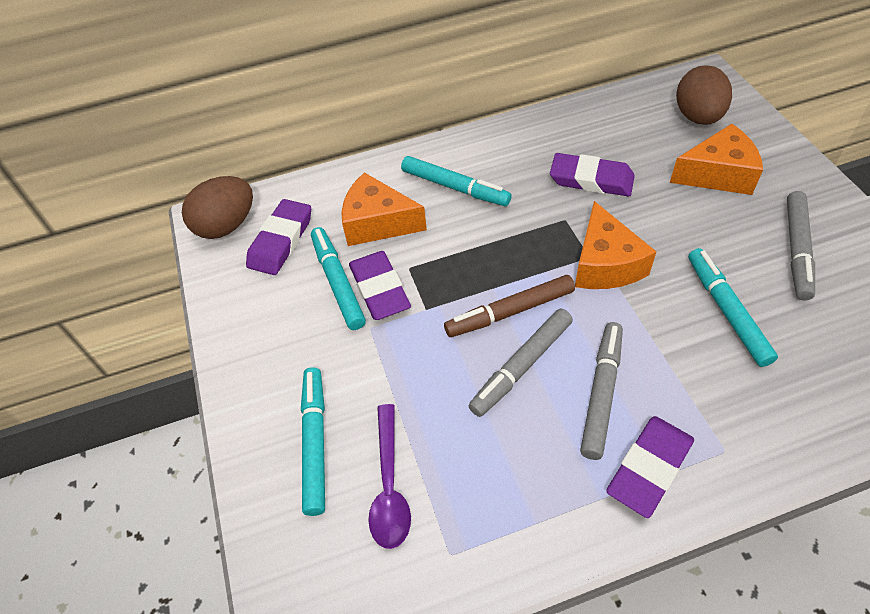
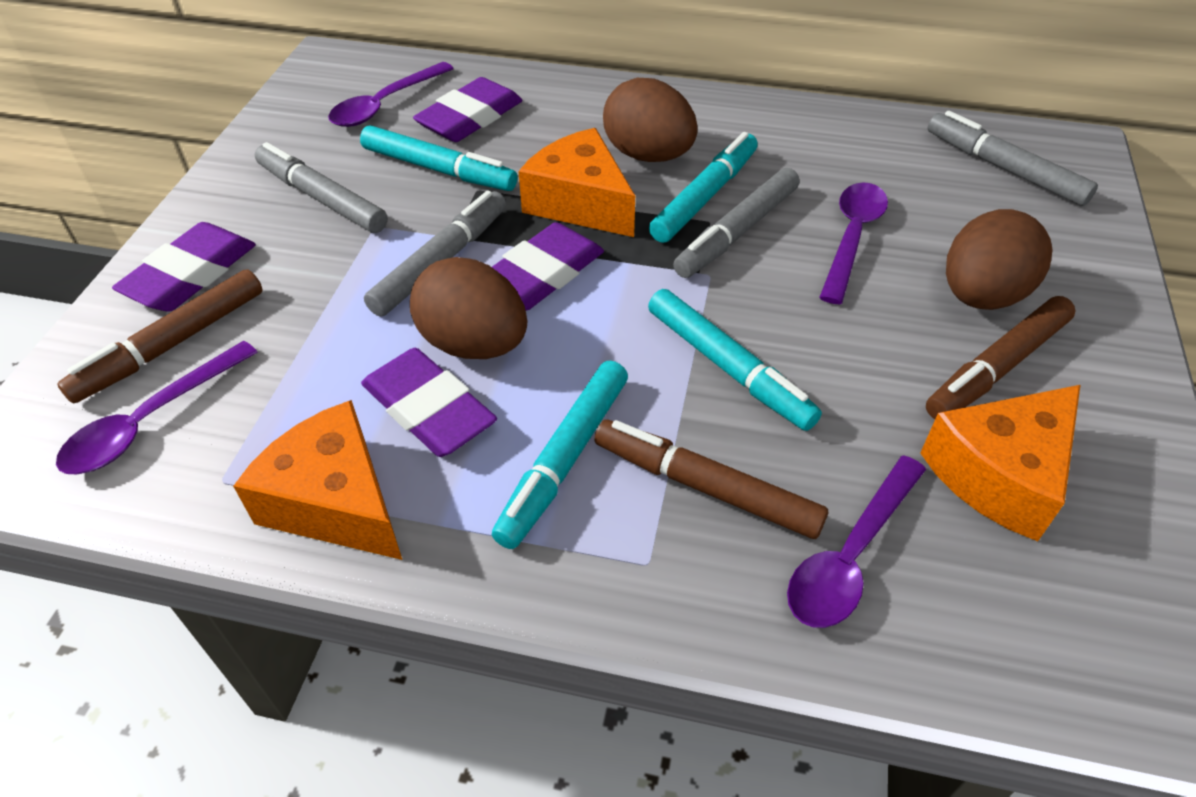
brown egg: 2 -> 3
brown marker: 1 -> 3
grey marker: 3 -> 4
purple spoon: 1 -> 4

